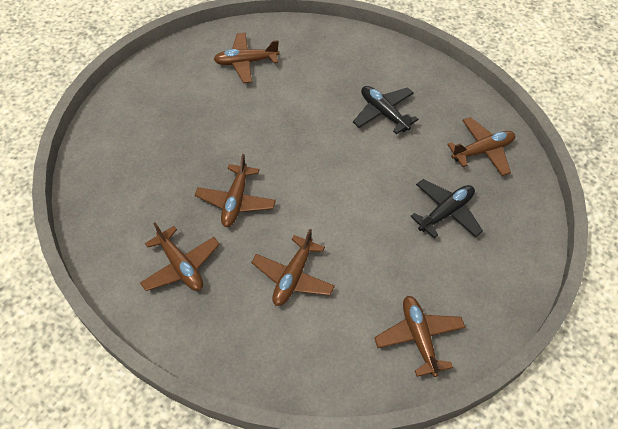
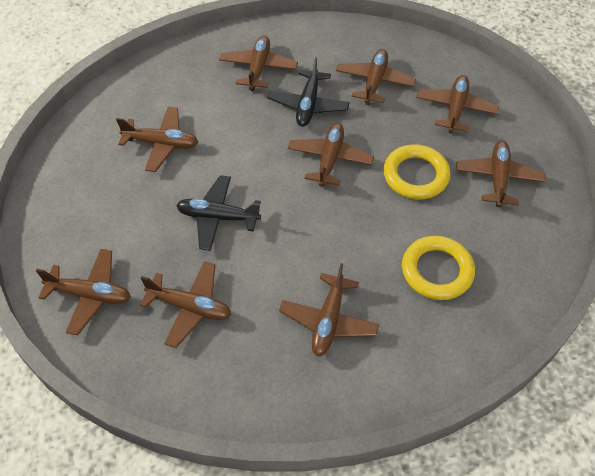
brown plane: 6 -> 9
yellow ring: 0 -> 2

